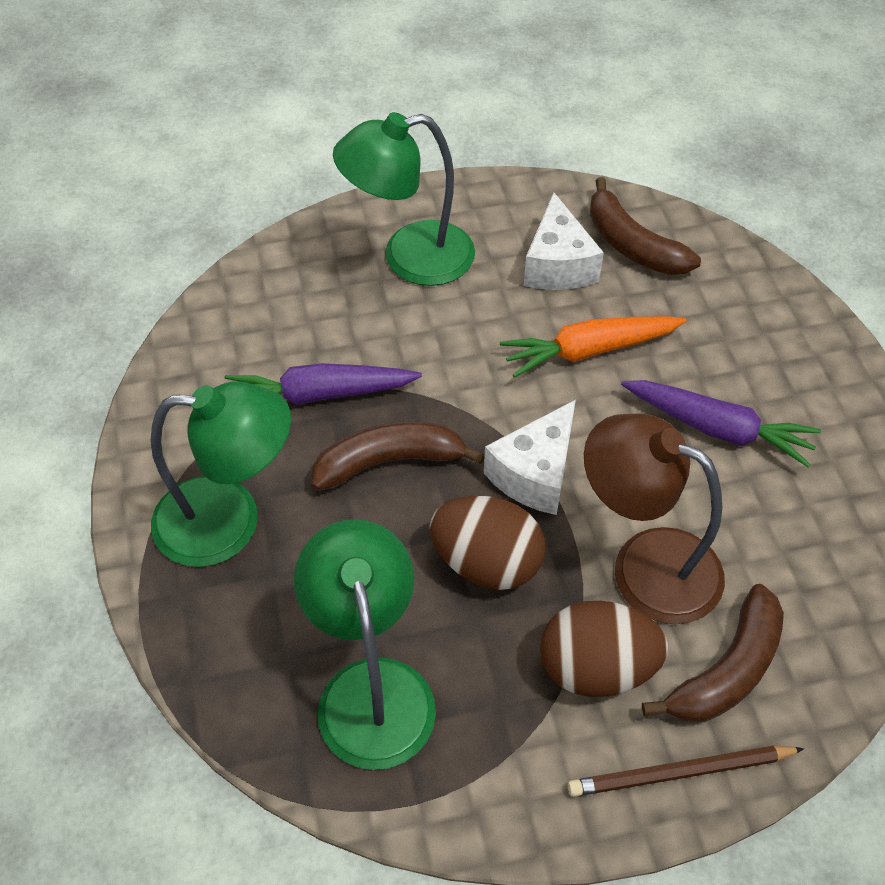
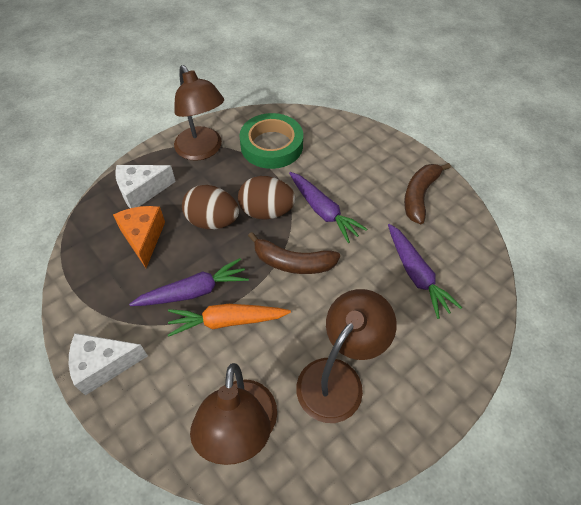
brown banana: 3 -> 2
brown lamp: 1 -> 3
brown pencil: 1 -> 0
green lamp: 3 -> 0
green tape: 0 -> 1
orange cheese: 0 -> 1
purple carrot: 2 -> 3

